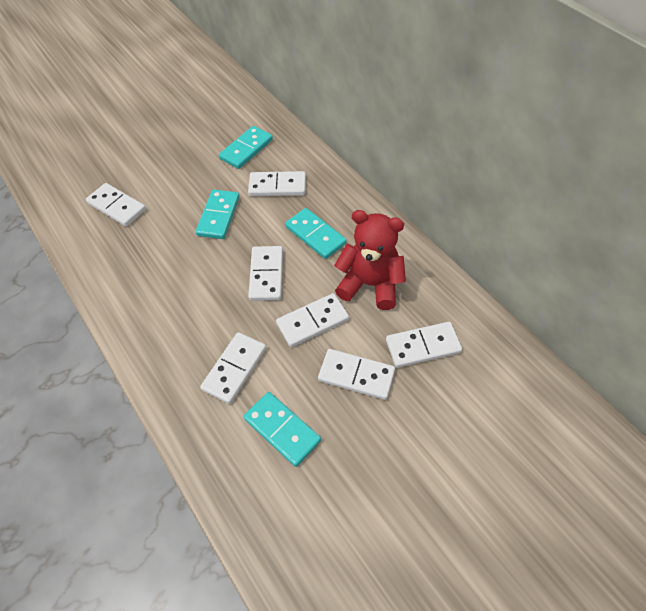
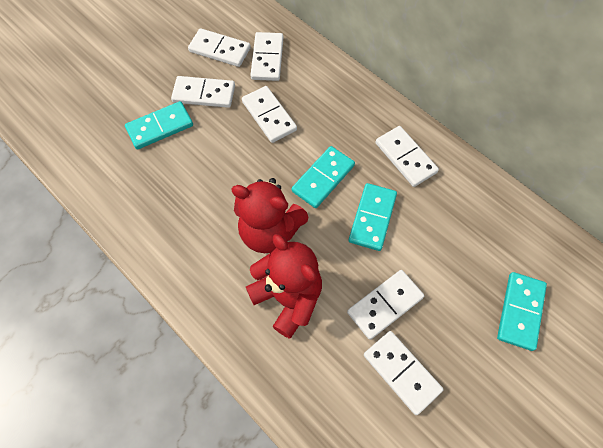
red teddy bear: 1 -> 2

